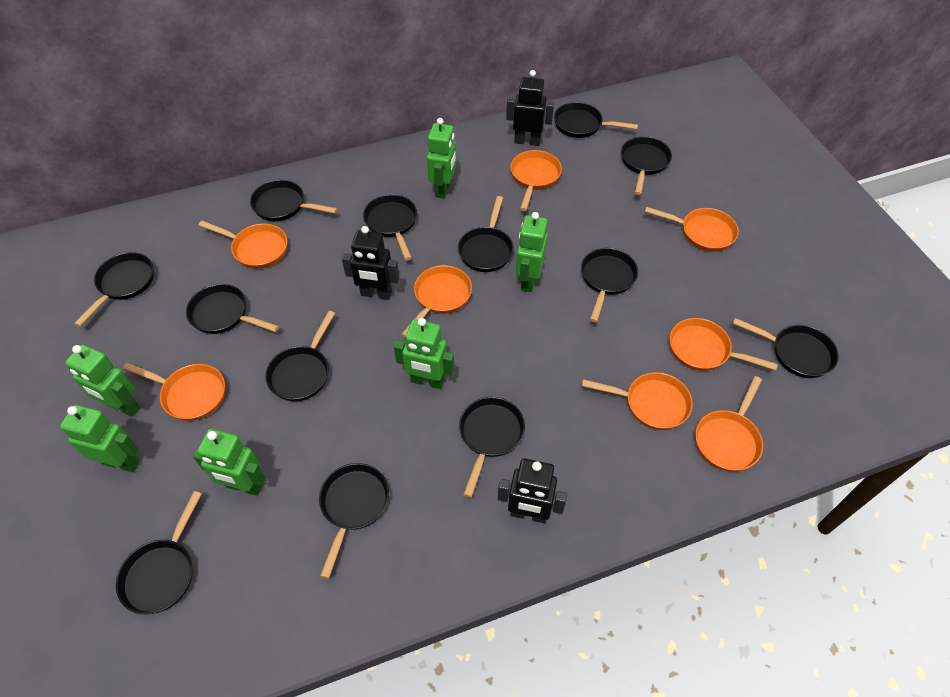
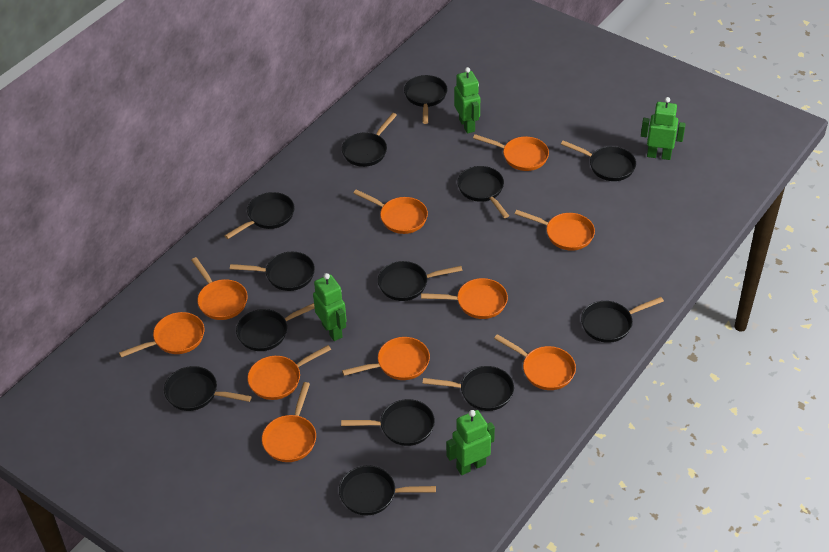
black robot: 3 -> 0
green robot: 6 -> 4
orange pan: 8 -> 10

